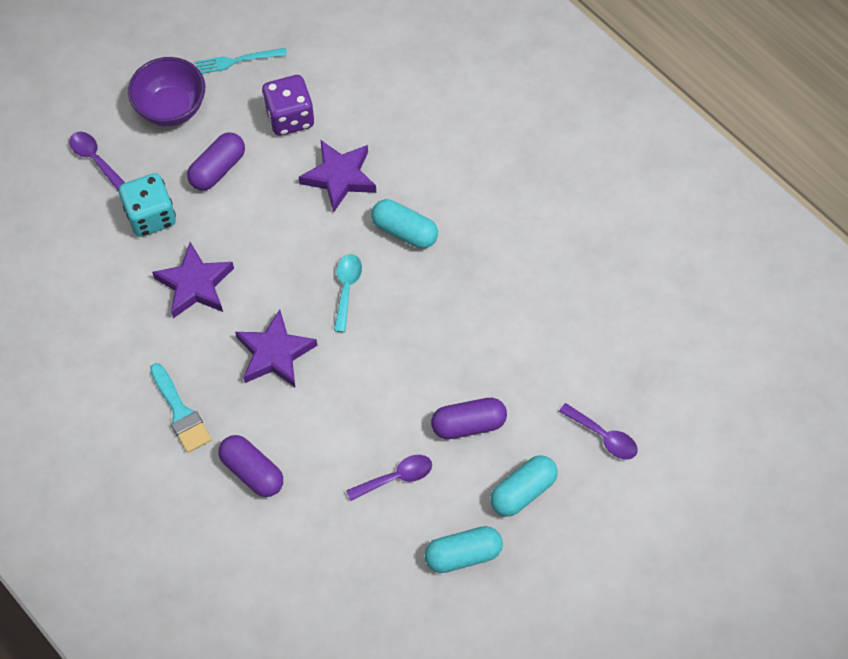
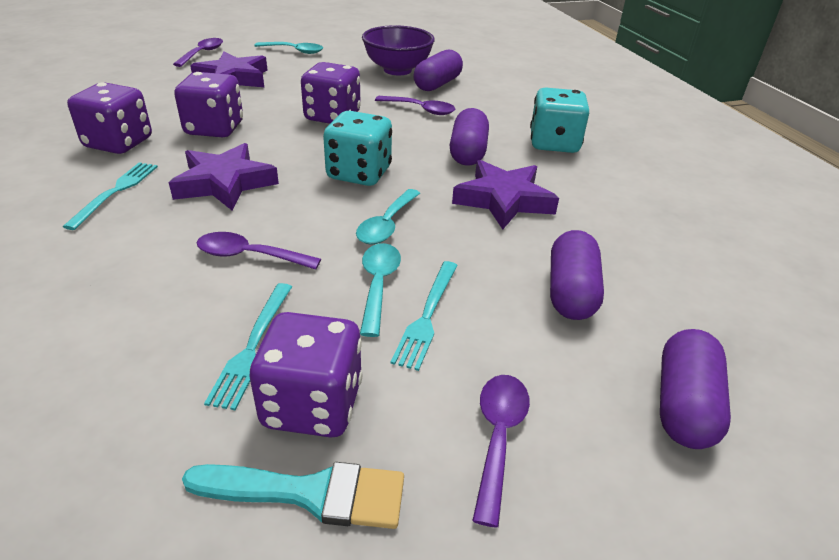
purple capsule: 3 -> 4
purple dice: 1 -> 4
purple spoon: 3 -> 4
turquoise capsule: 3 -> 0
turquoise dice: 1 -> 2
turquoise fork: 1 -> 3
turquoise spoon: 1 -> 3

